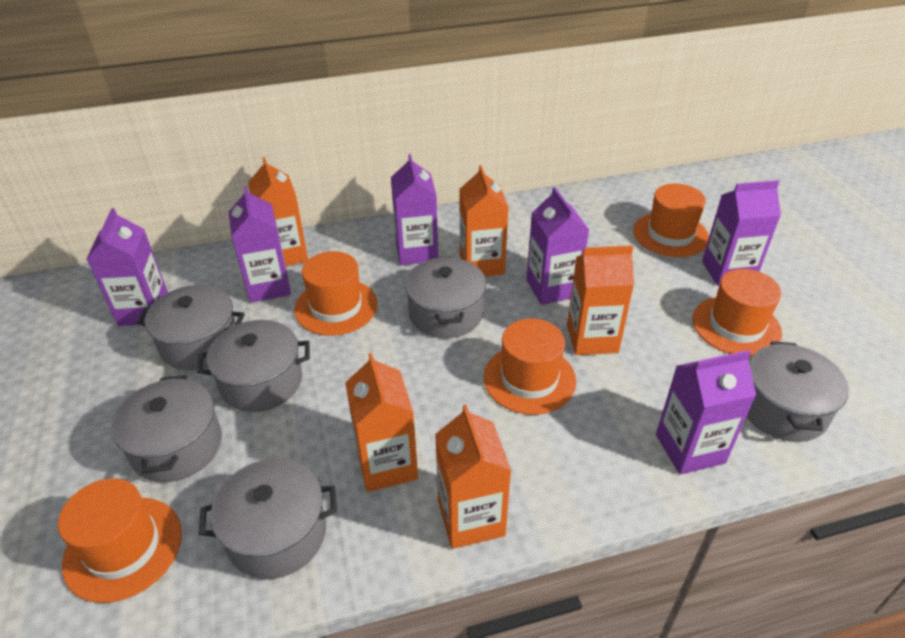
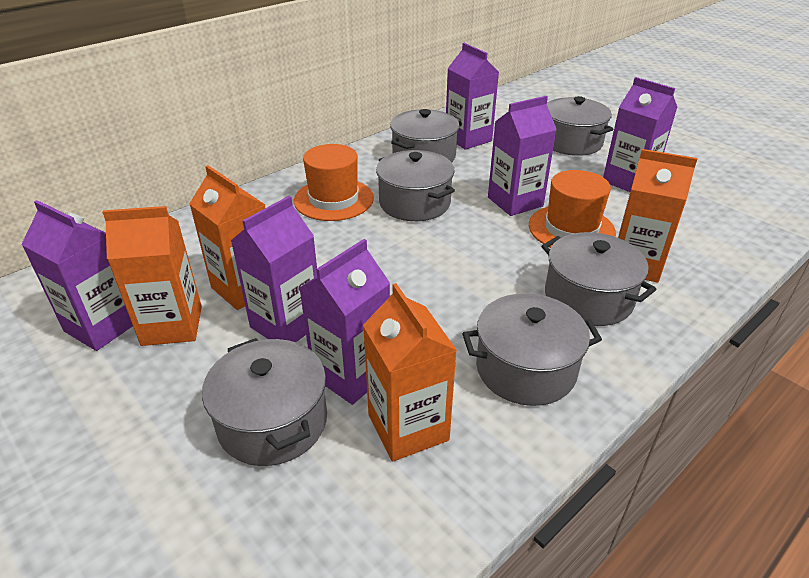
orange carton: 5 -> 4
orange hat: 5 -> 2

